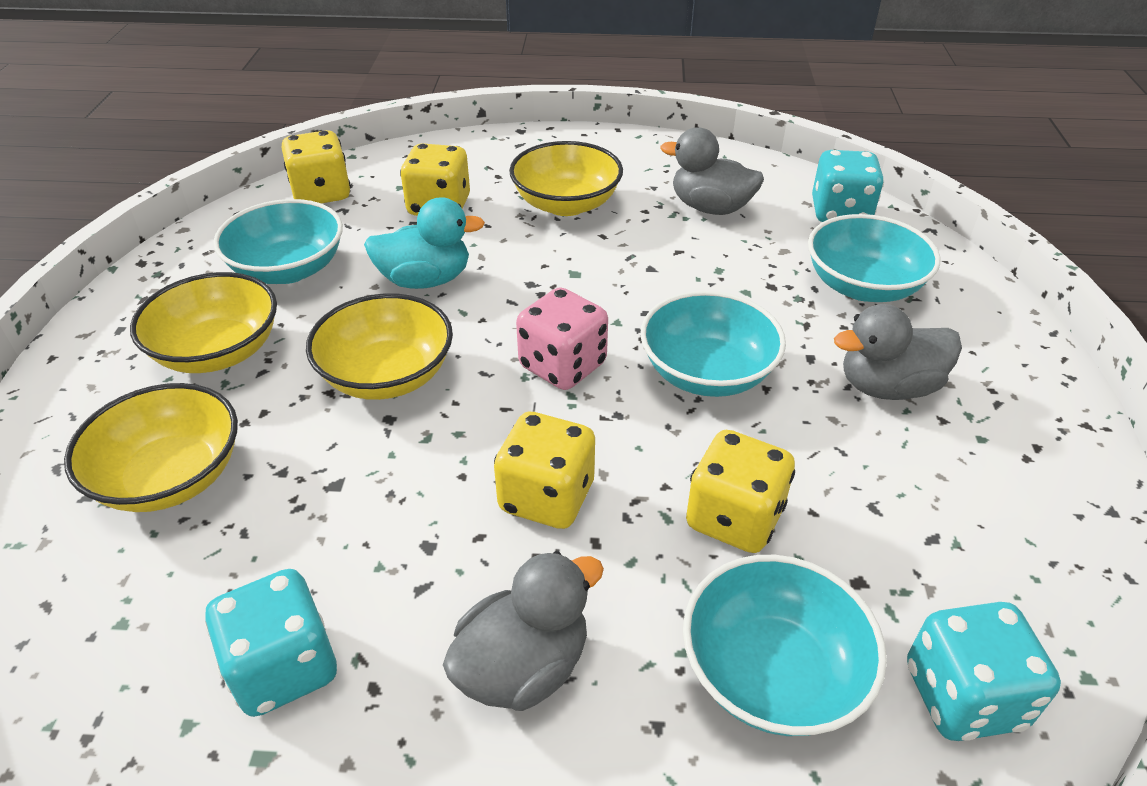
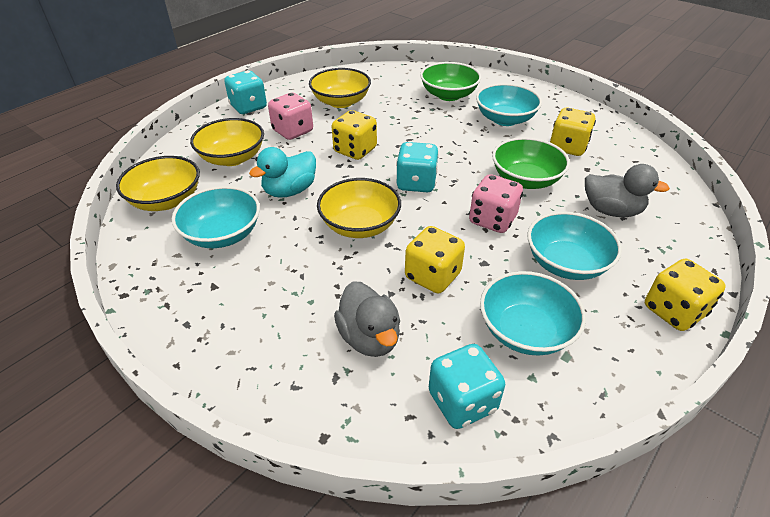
green bowl: 0 -> 2
grey duck: 3 -> 2
pink dice: 1 -> 2

